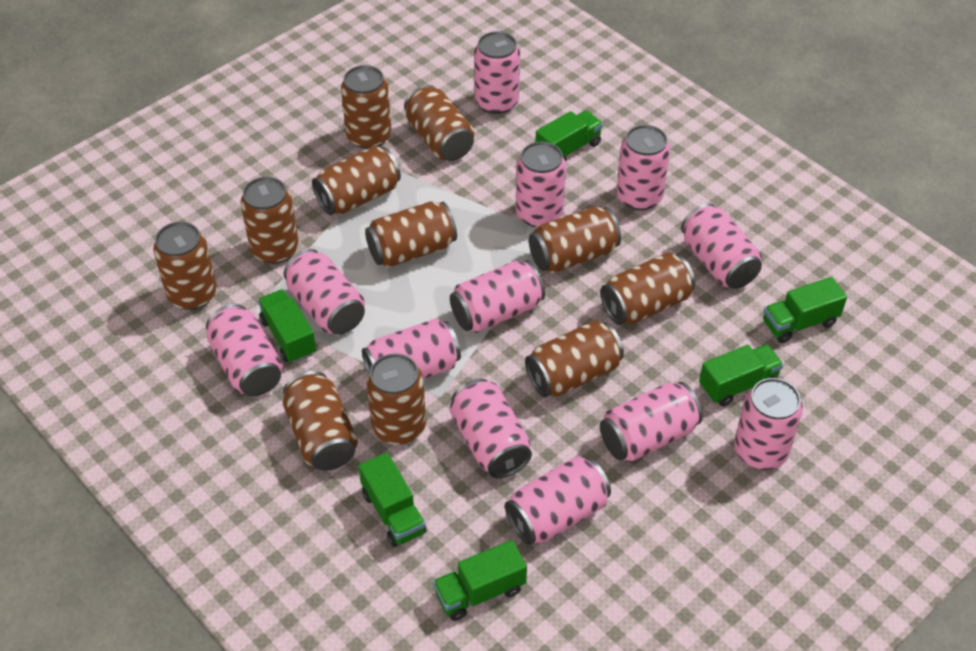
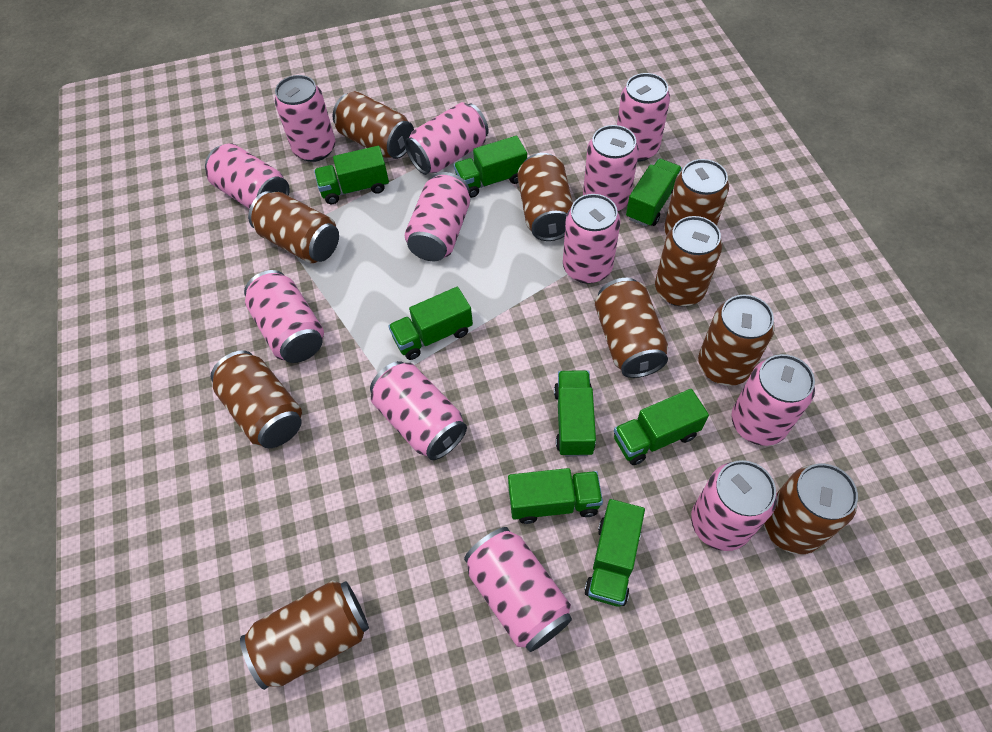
brown can: 11 -> 10
green truck: 6 -> 8

